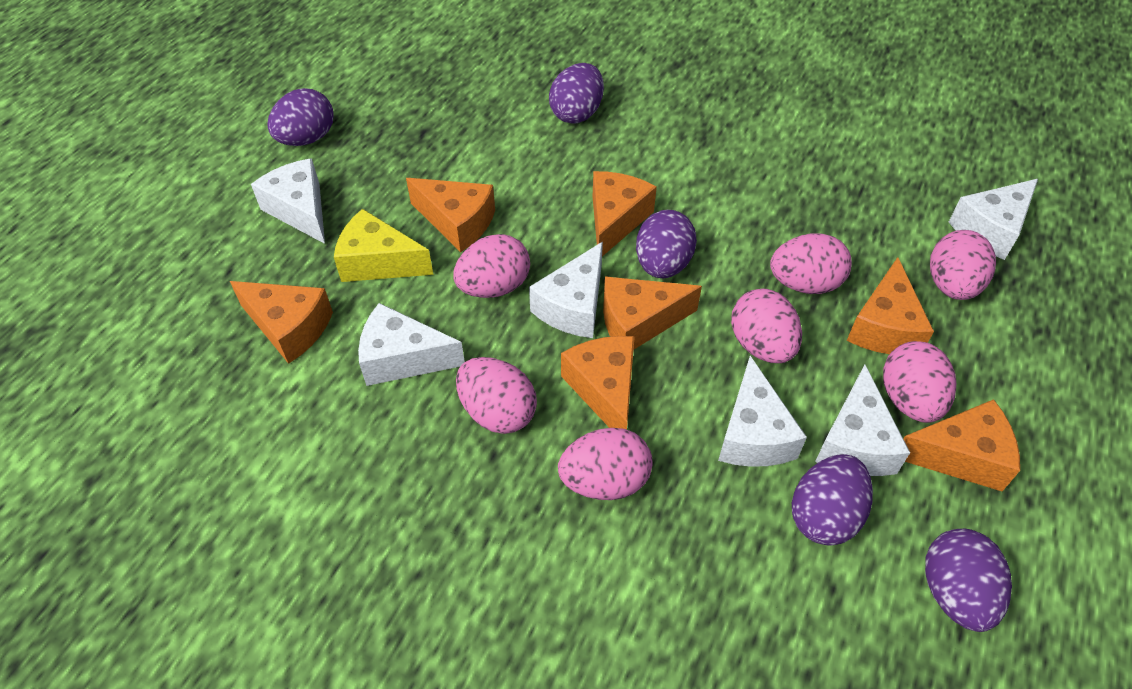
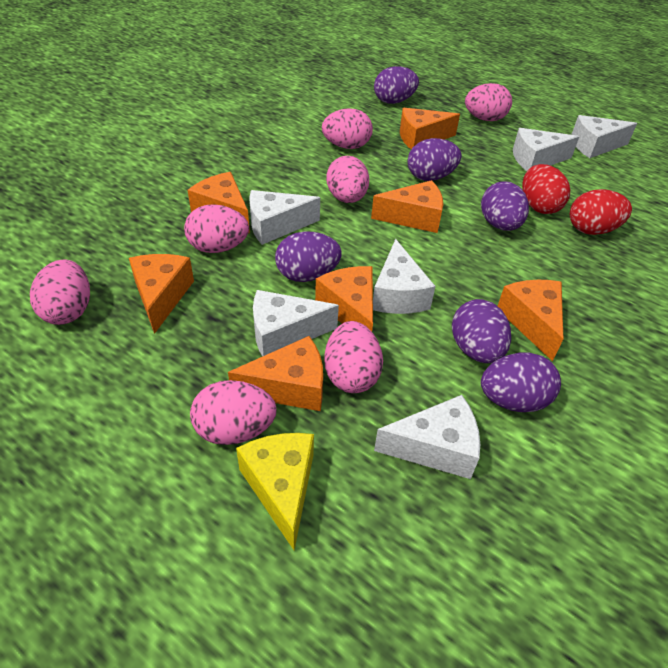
purple egg: 5 -> 6
red egg: 0 -> 2

